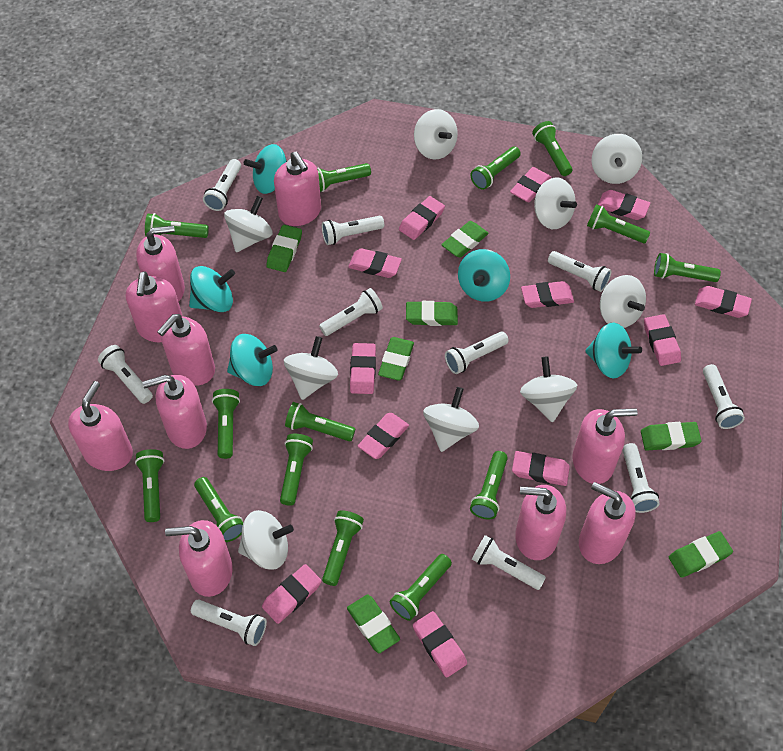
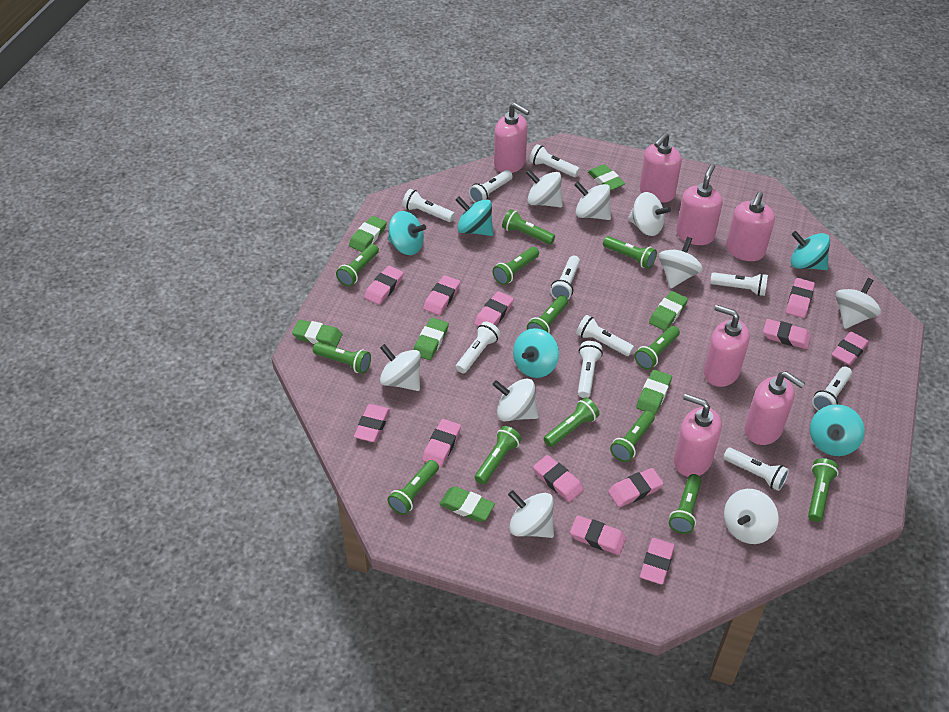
green flashlight: 14 -> 13
pink soap dispenser: 10 -> 7

